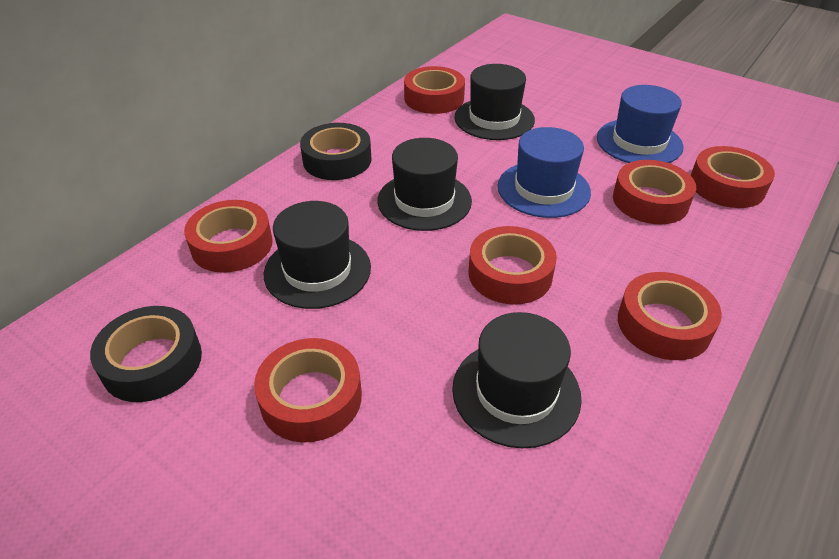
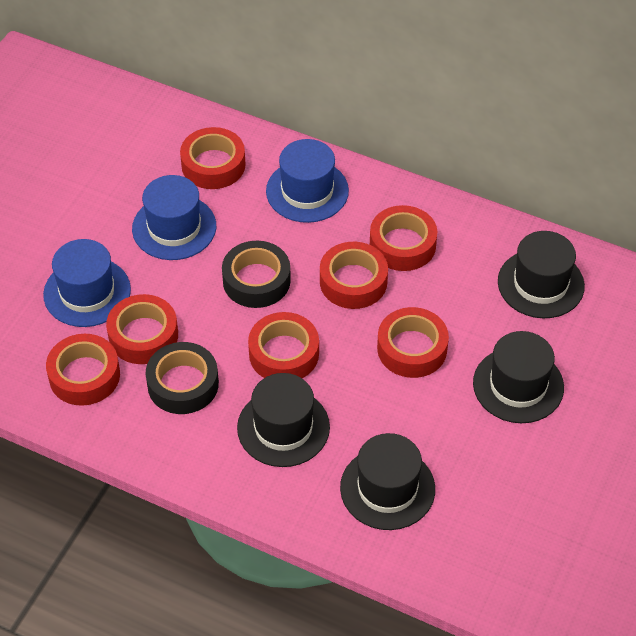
blue hat: 2 -> 3

